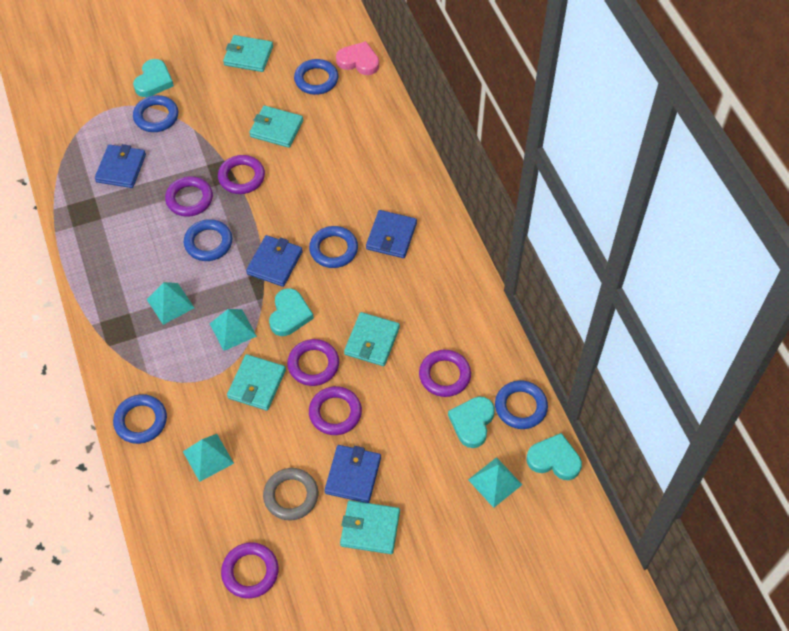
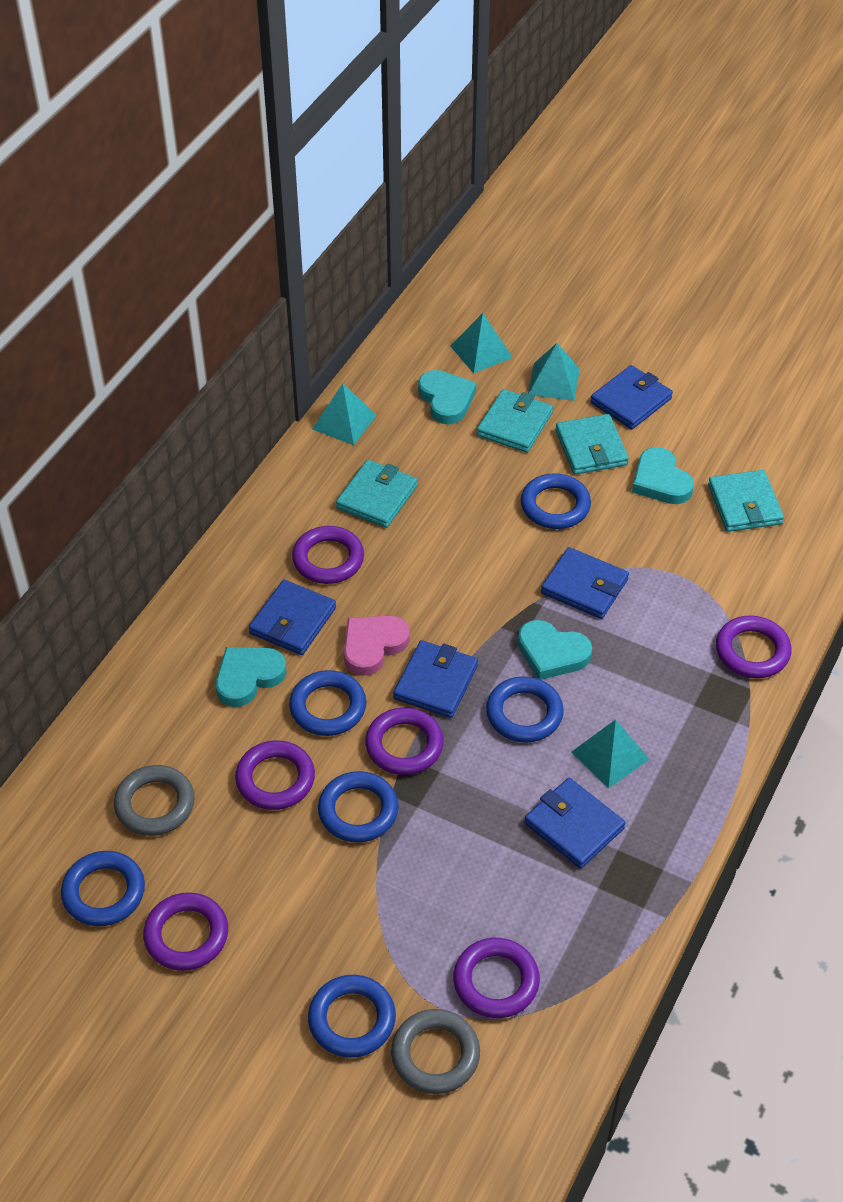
blue wallet: 4 -> 5
grey ring: 1 -> 2
turquoise wallet: 5 -> 4

